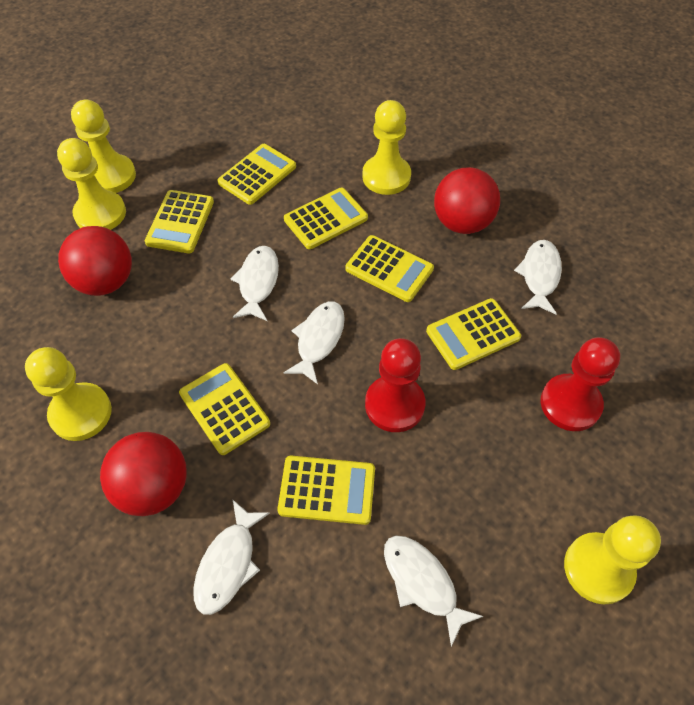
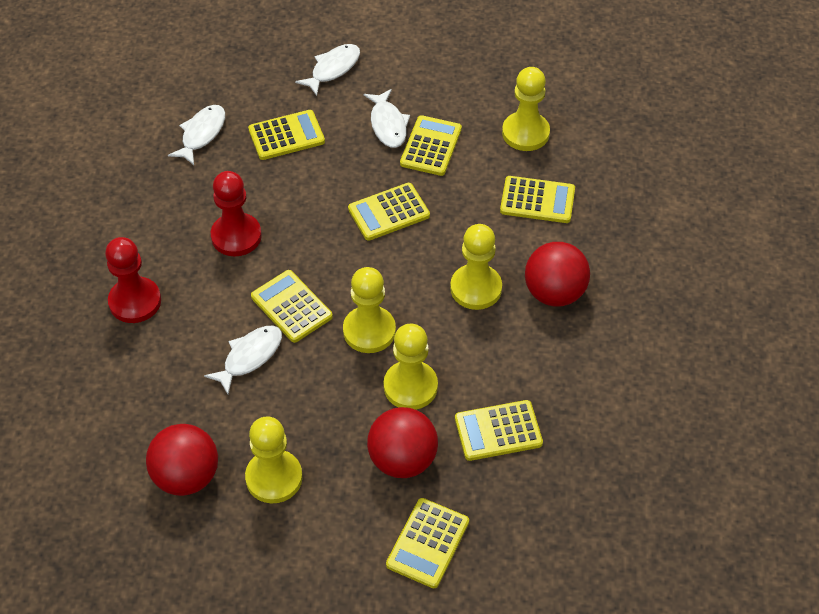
white fish: 5 -> 4

